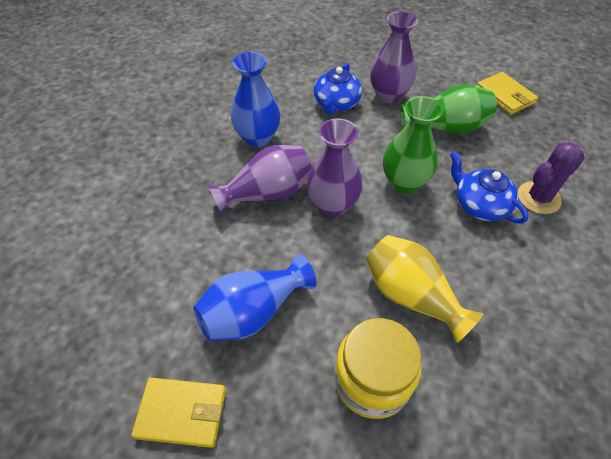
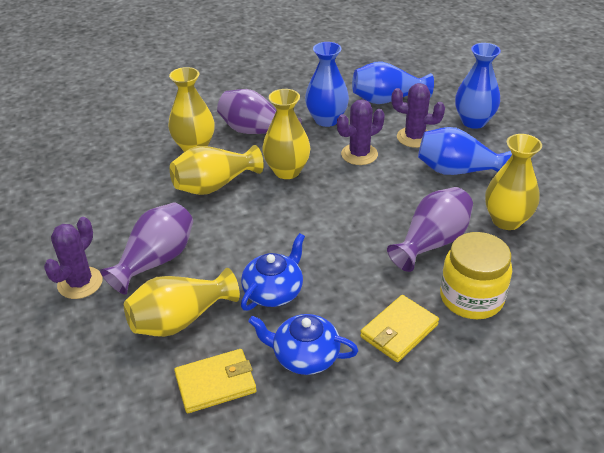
blue vase: 2 -> 4
green vase: 2 -> 0
purple cactus: 1 -> 3
yellow vase: 1 -> 5

